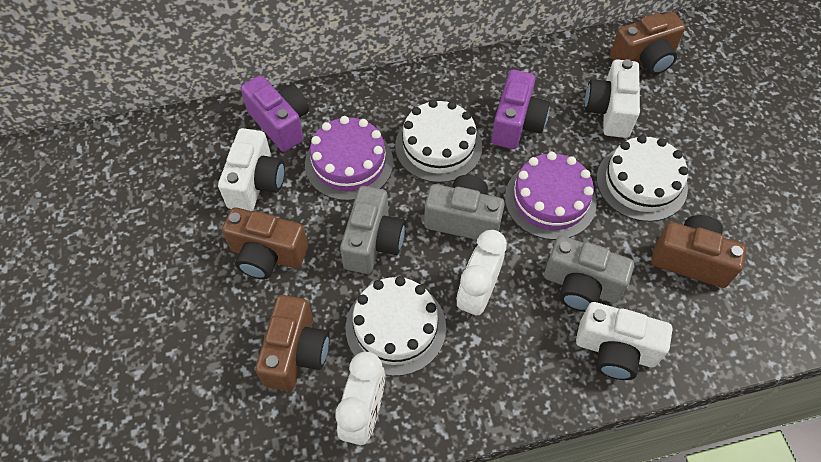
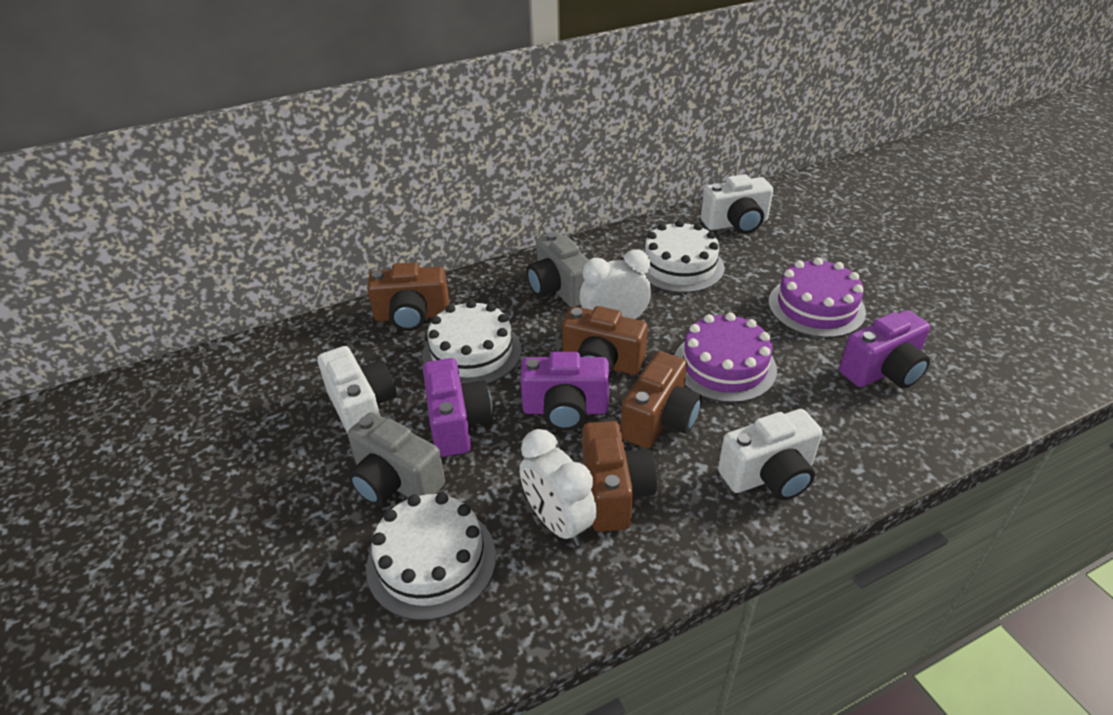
grey camera: 3 -> 2
purple camera: 2 -> 3

